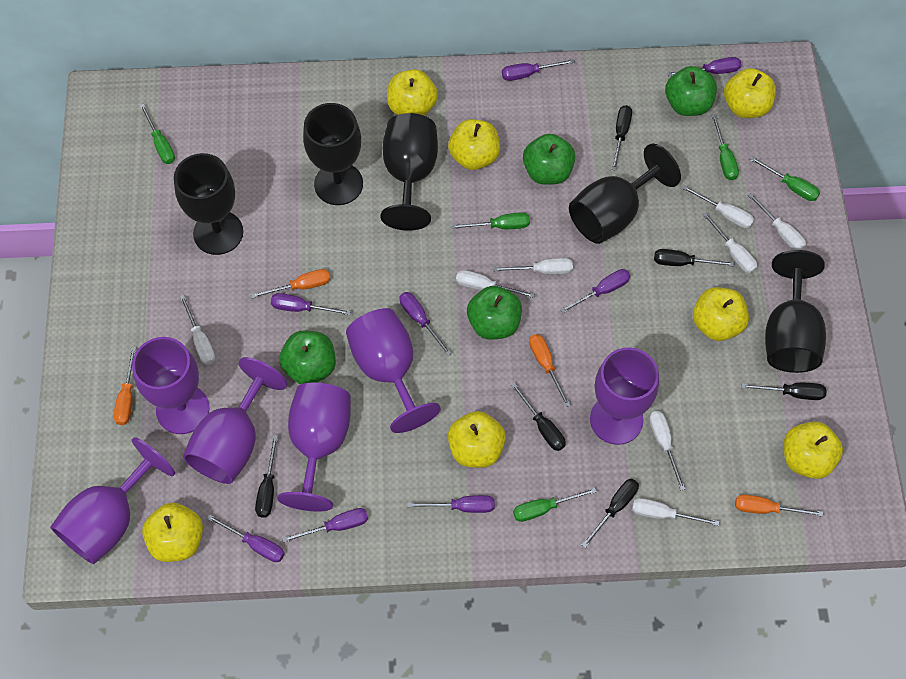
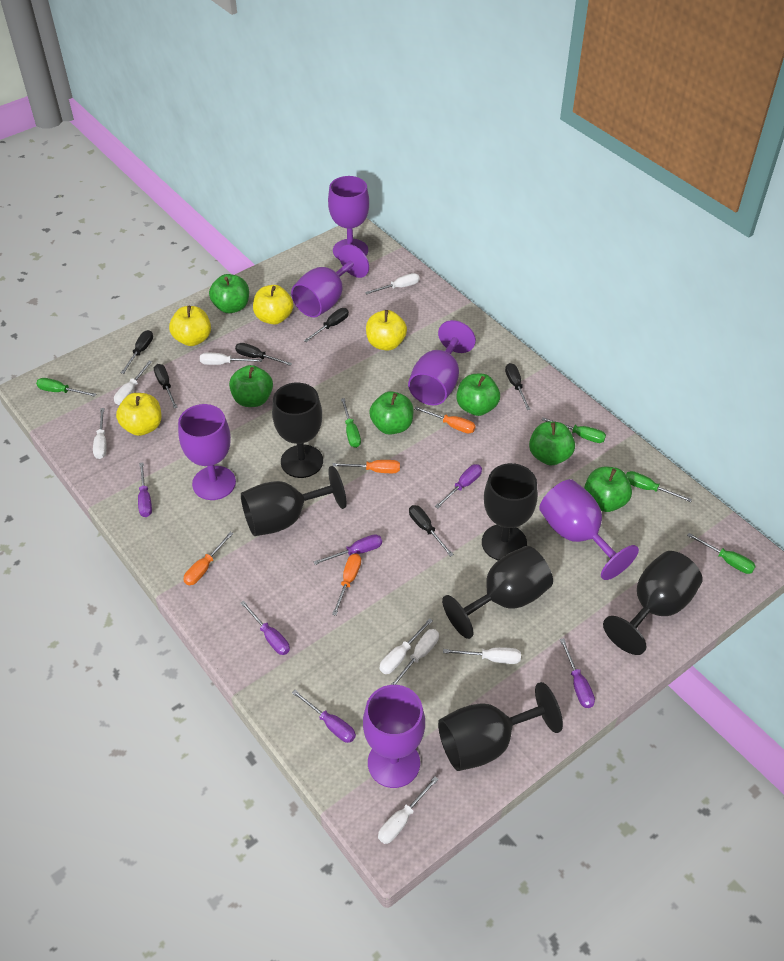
black goblet: 5 -> 6
green apple: 4 -> 6
purple screwdriver: 8 -> 6
yellow apple: 7 -> 4

